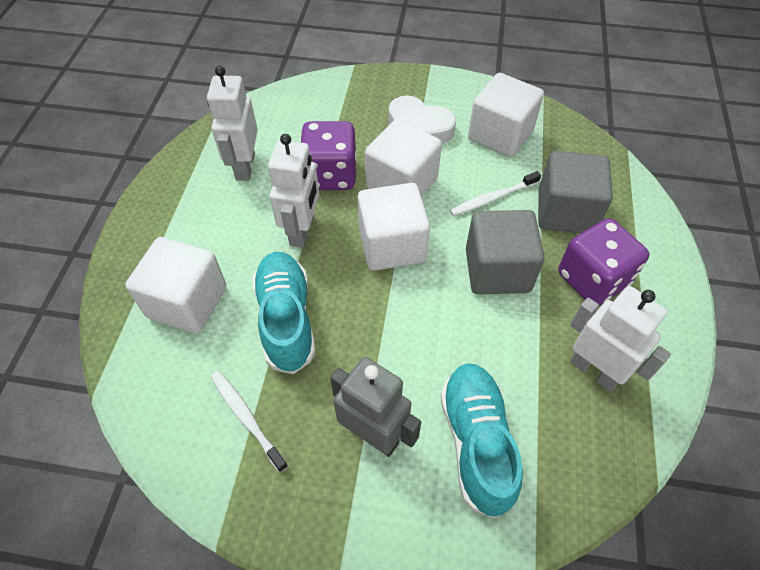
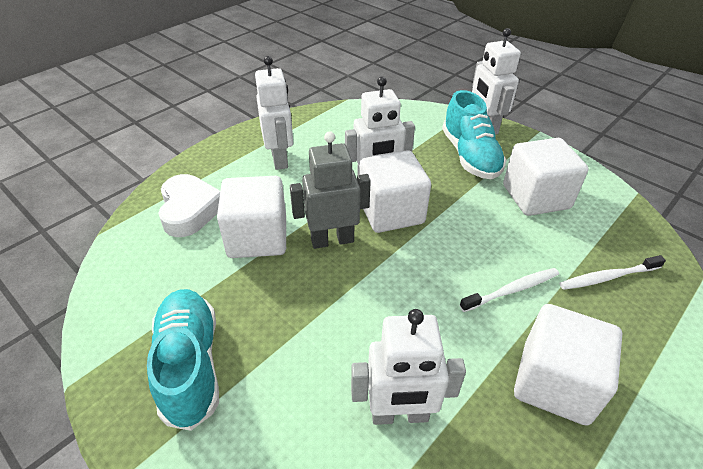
grey cube: 2 -> 0
purple dice: 2 -> 0
white robot: 3 -> 4

